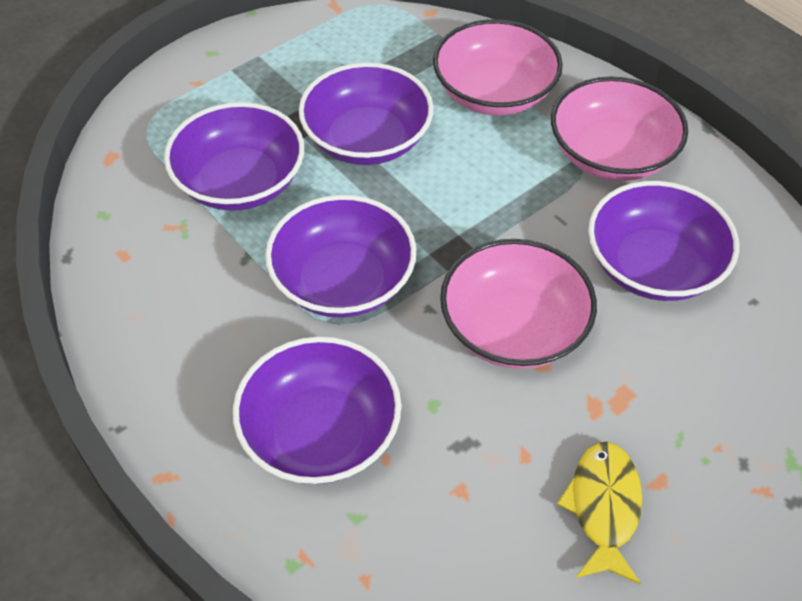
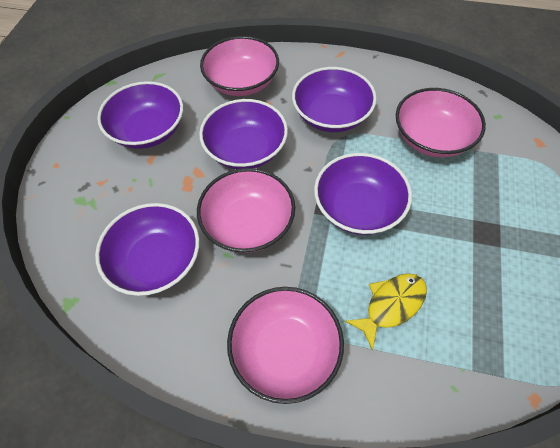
pink bowl: 3 -> 4

